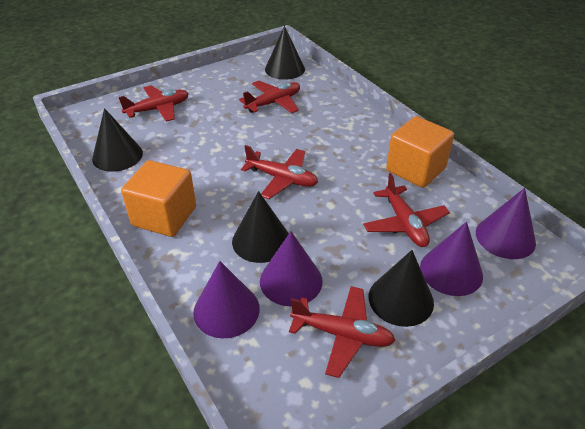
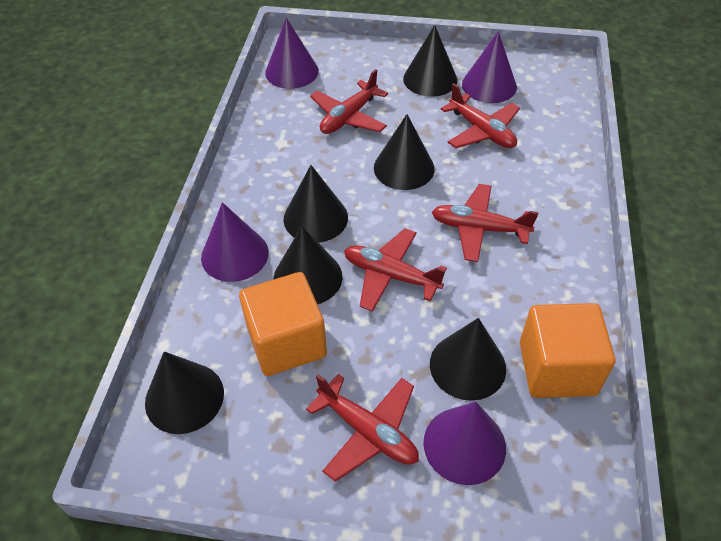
black cone: 4 -> 6

